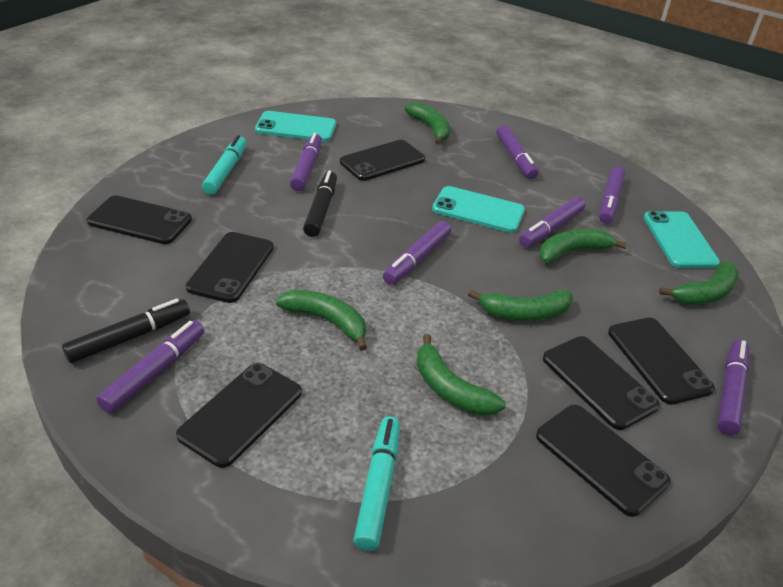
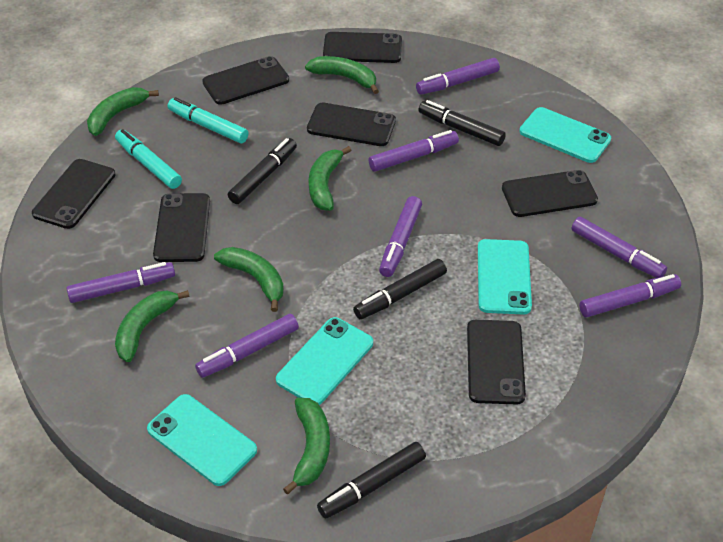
black marker: 2 -> 4
turquoise phone: 3 -> 4

